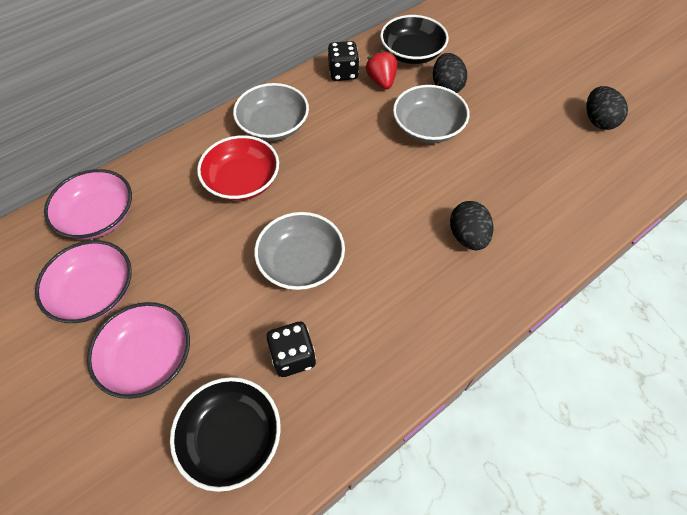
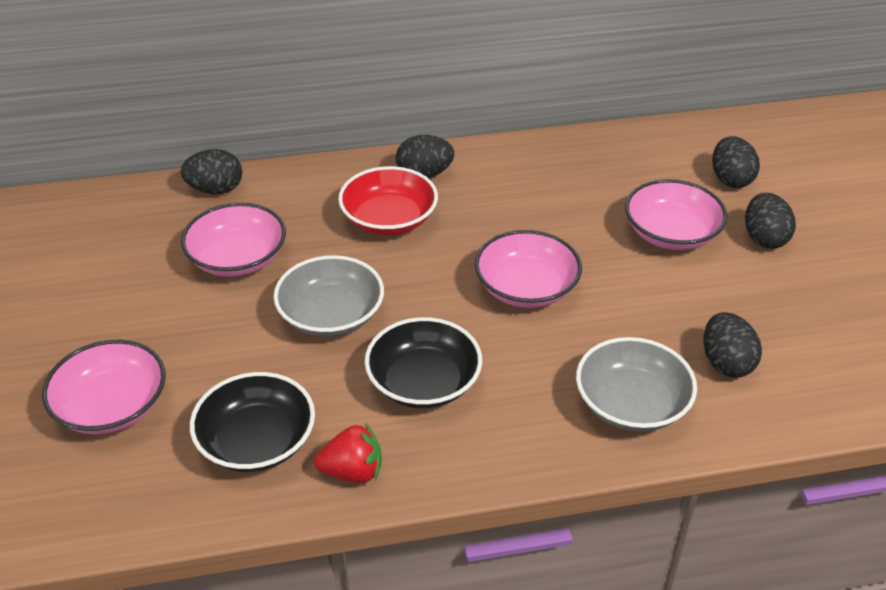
black dice: 2 -> 0
black egg: 3 -> 5
grey bowl: 3 -> 2
pink bowl: 3 -> 4

